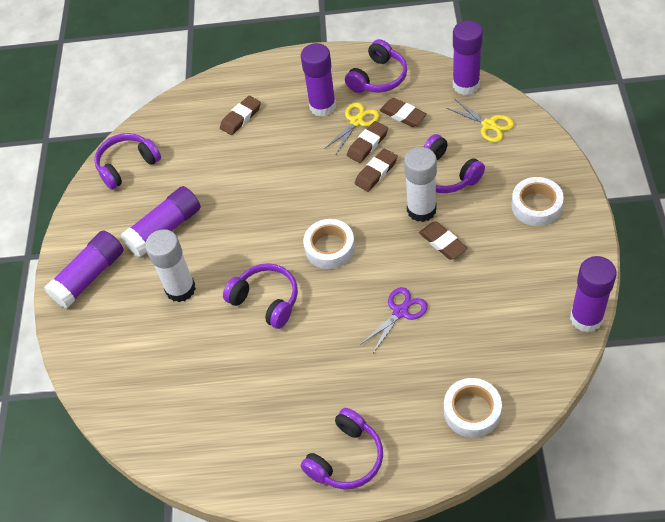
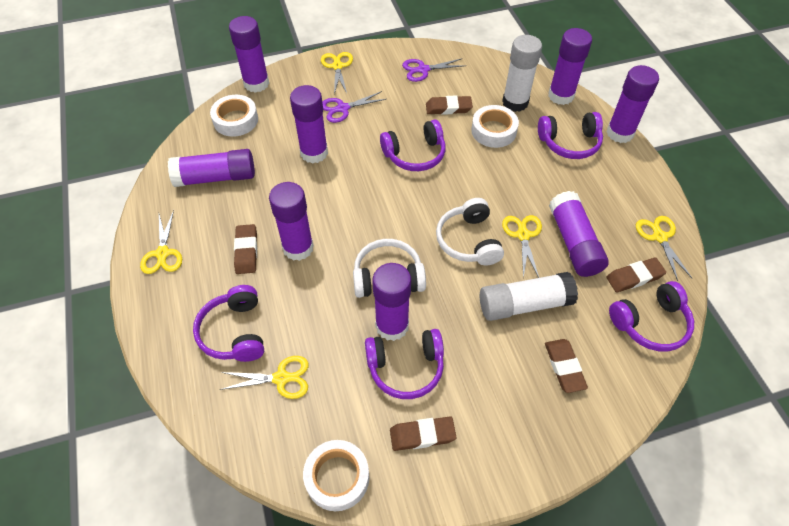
purple glue stick: 5 -> 8
purple scissors: 1 -> 2
white headphones: 0 -> 2
yellow scissors: 2 -> 5

